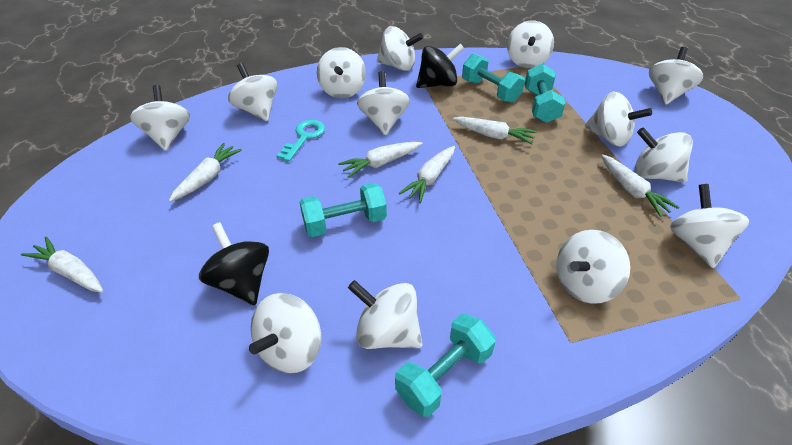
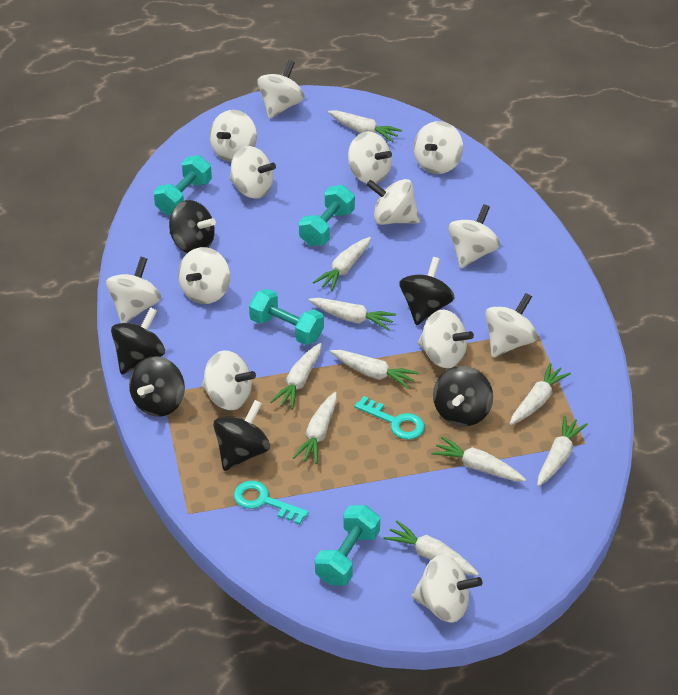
black spinning top: 2 -> 6
turquoise key: 1 -> 2
white carrot: 6 -> 10

